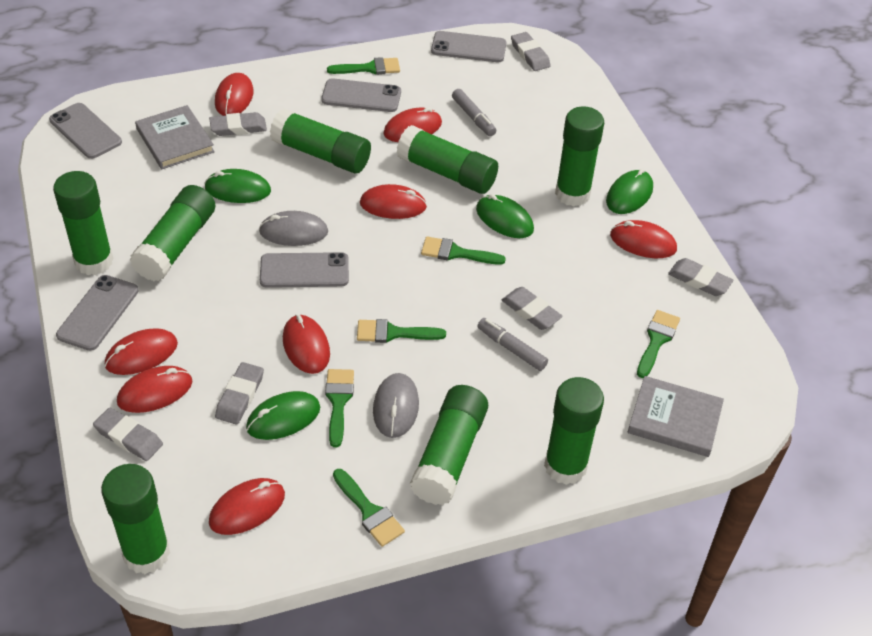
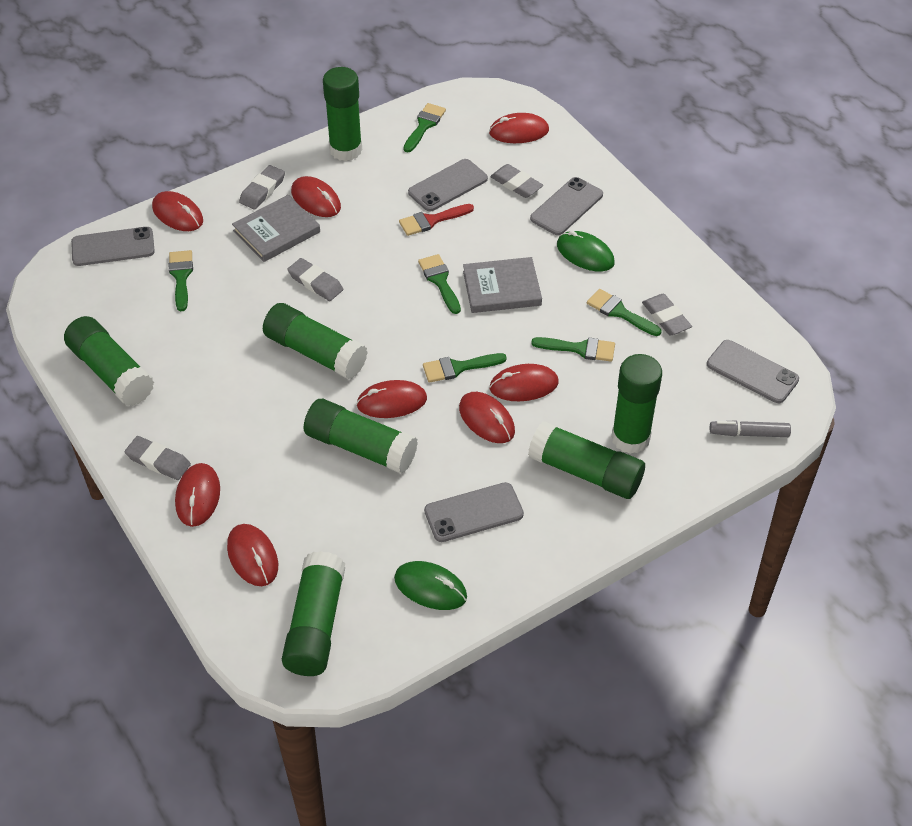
green glue stick: 8 -> 7
green mouse: 4 -> 2
grey eraser: 6 -> 5
grey marker: 2 -> 1
grey mouse: 2 -> 0
red brush: 0 -> 1

